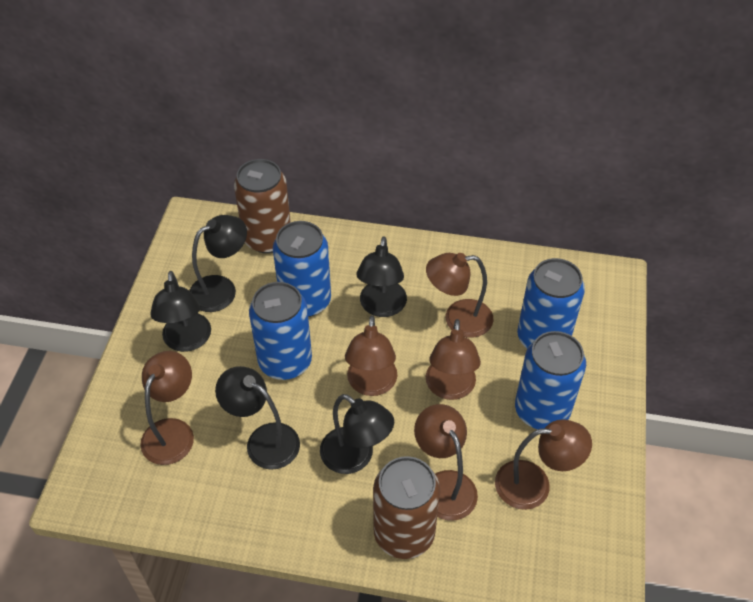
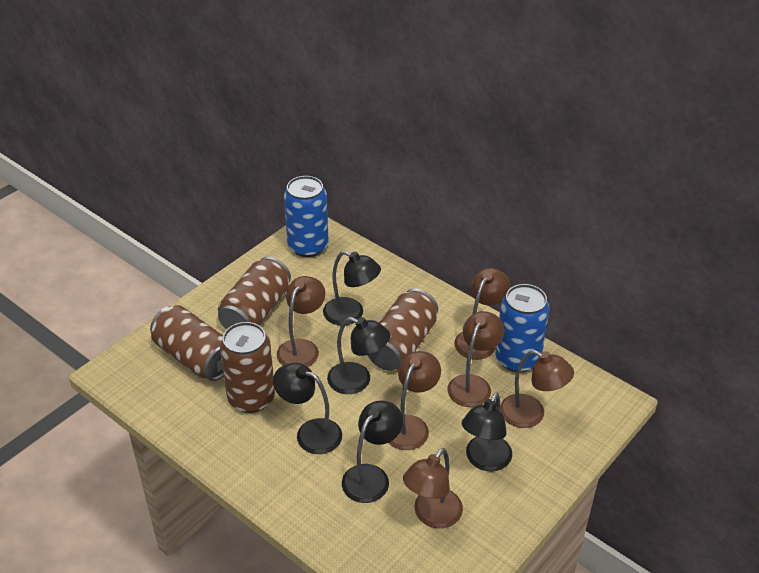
blue can: 4 -> 2
brown can: 2 -> 4

